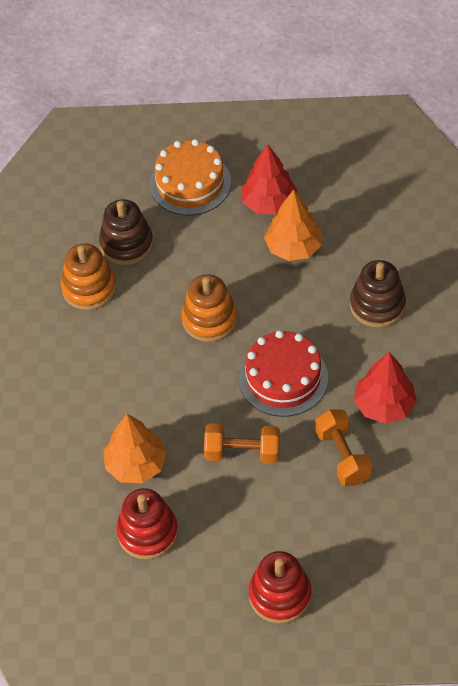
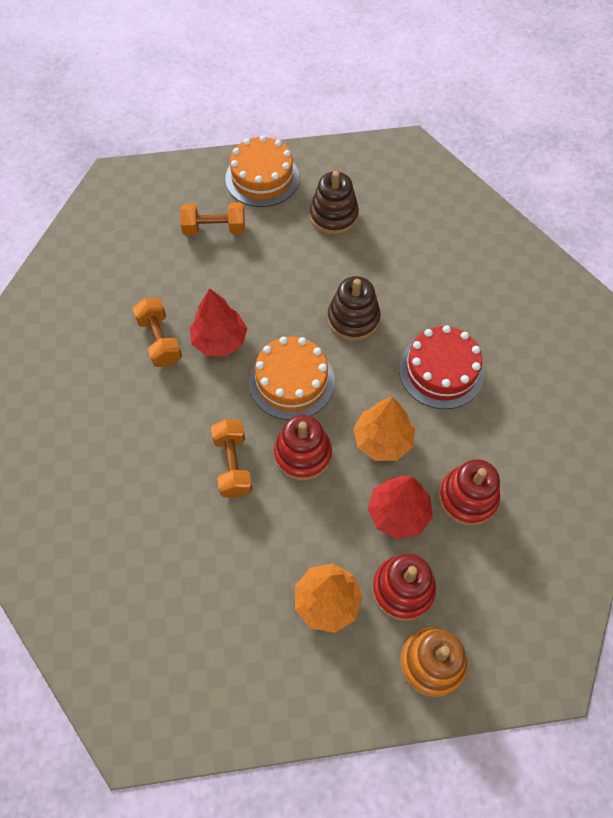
orange cake: 1 -> 2
orange dumbbell: 2 -> 3
orange stacking toy: 2 -> 1
red stacking toy: 2 -> 3

